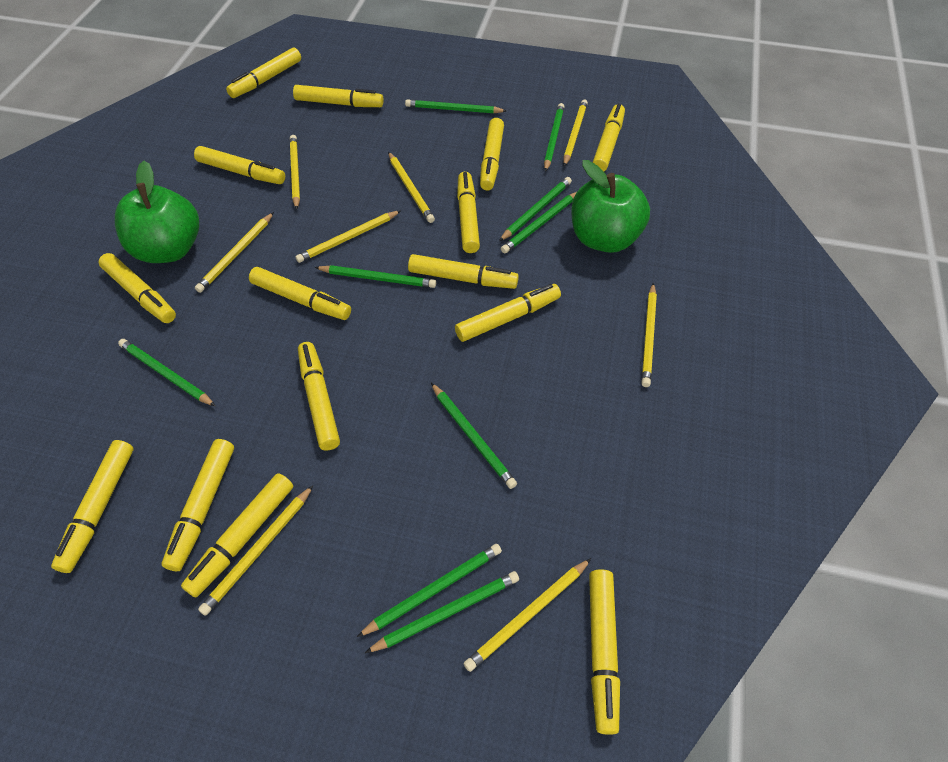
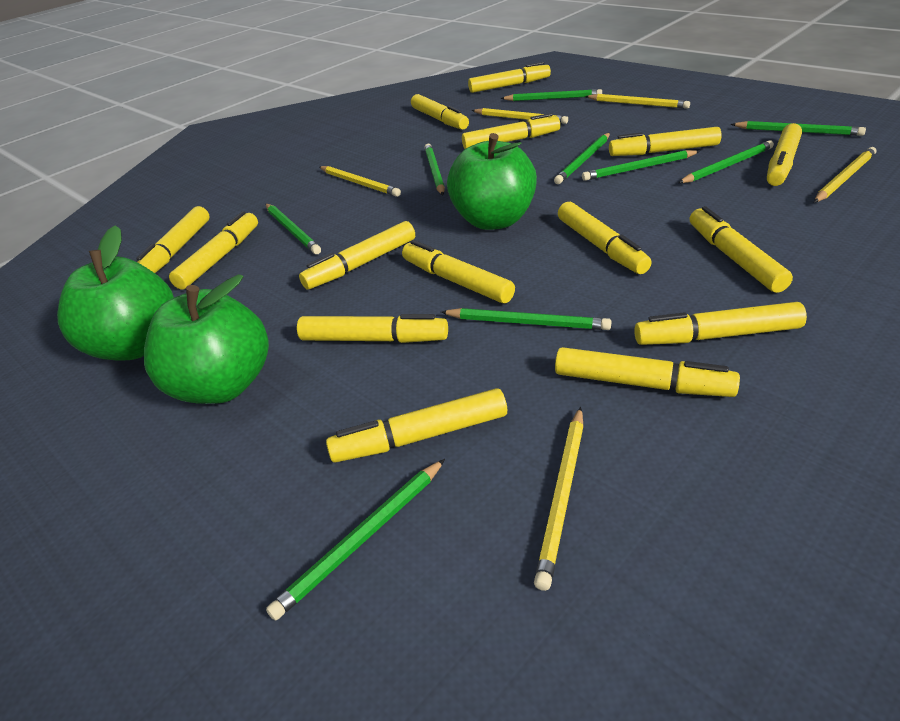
green apple: 2 -> 3
yellow pencil: 8 -> 5

